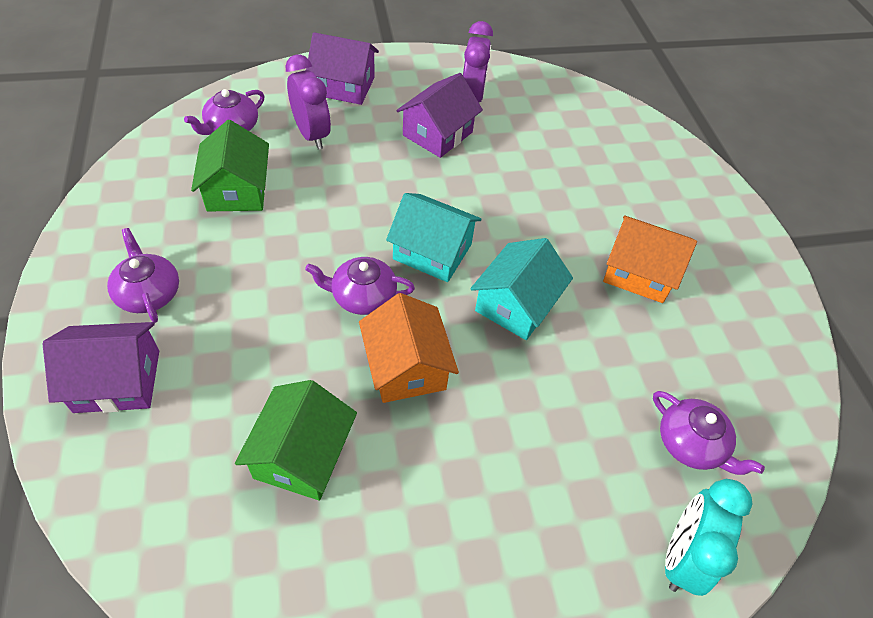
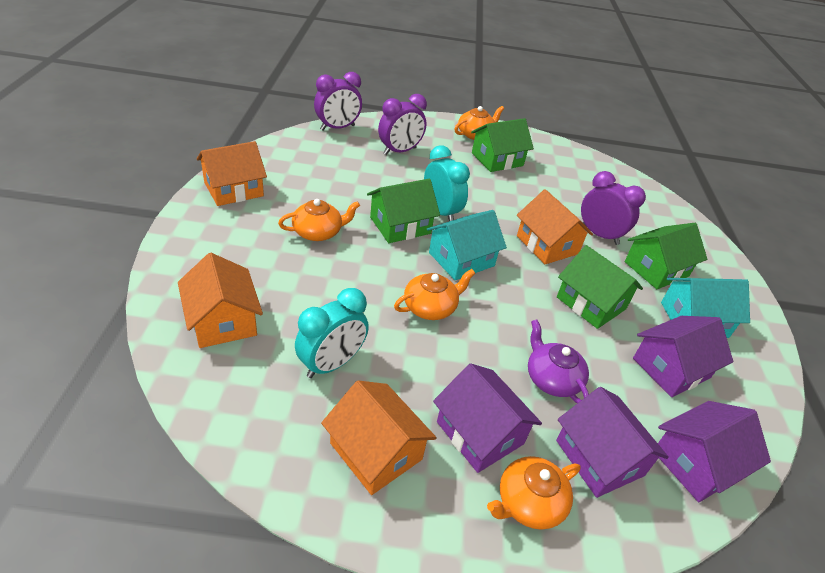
green house: 2 -> 4
orange house: 2 -> 4
orange teapot: 0 -> 4
purple clock: 2 -> 3
purple house: 3 -> 4
purple teapot: 4 -> 1
turquoise clock: 1 -> 2

